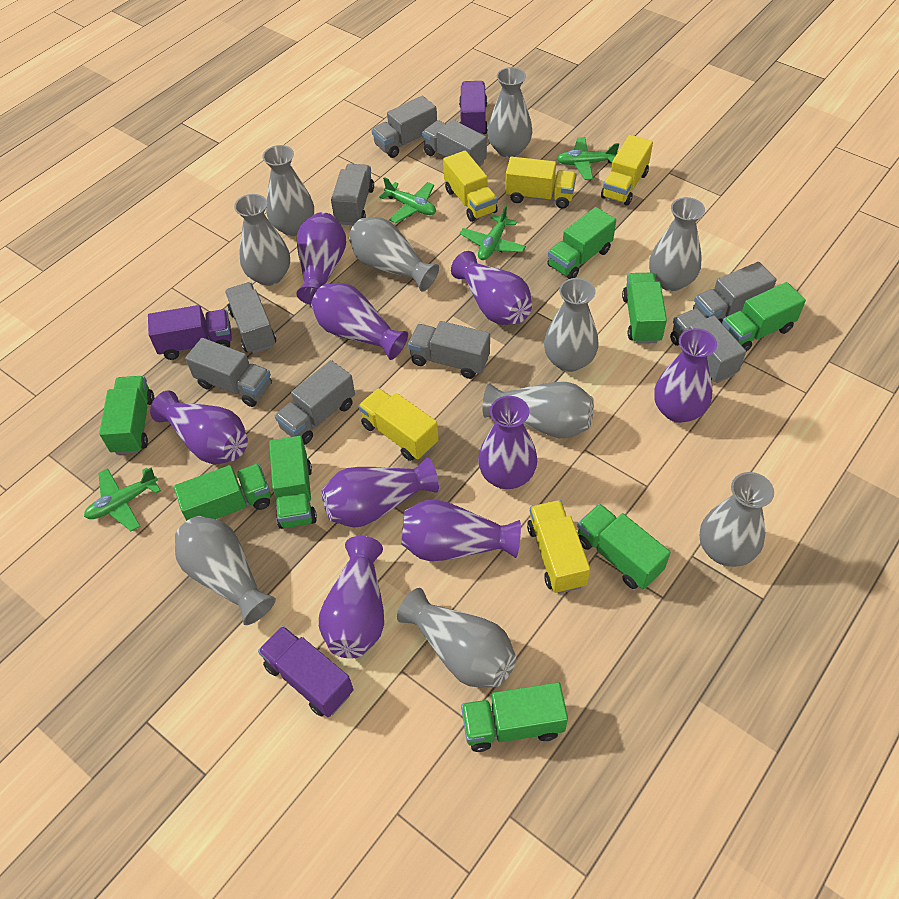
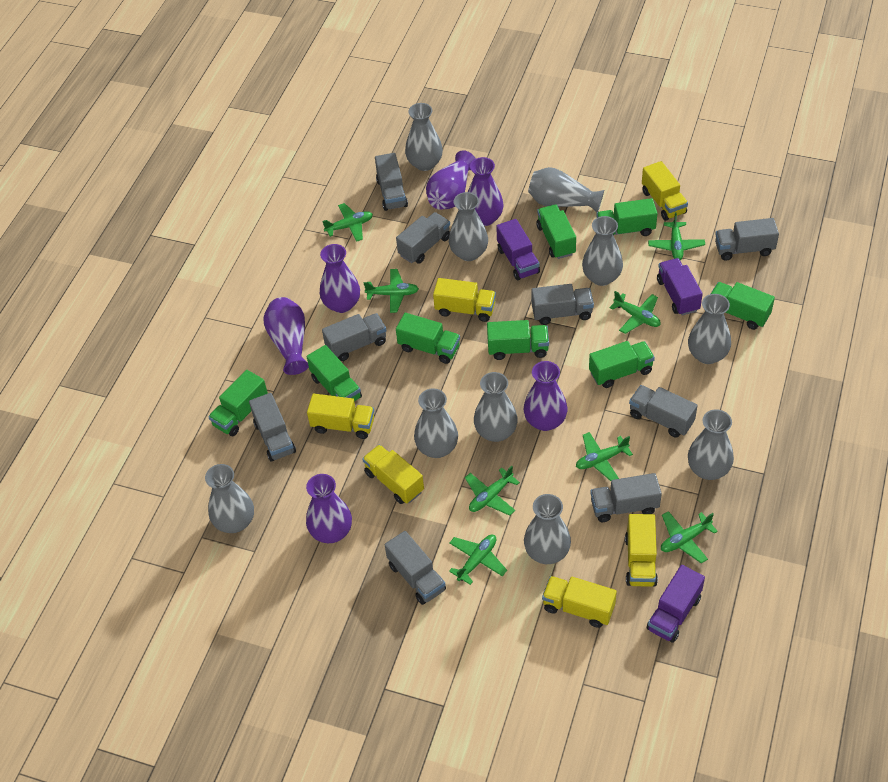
green plane: 4 -> 8
purple vase: 9 -> 6
yellow truck: 5 -> 6

